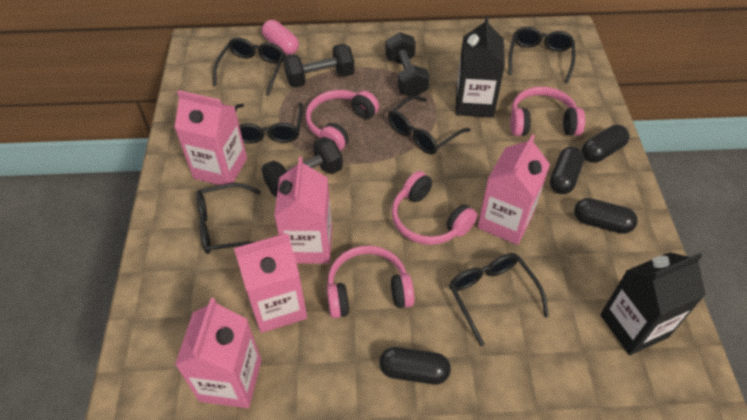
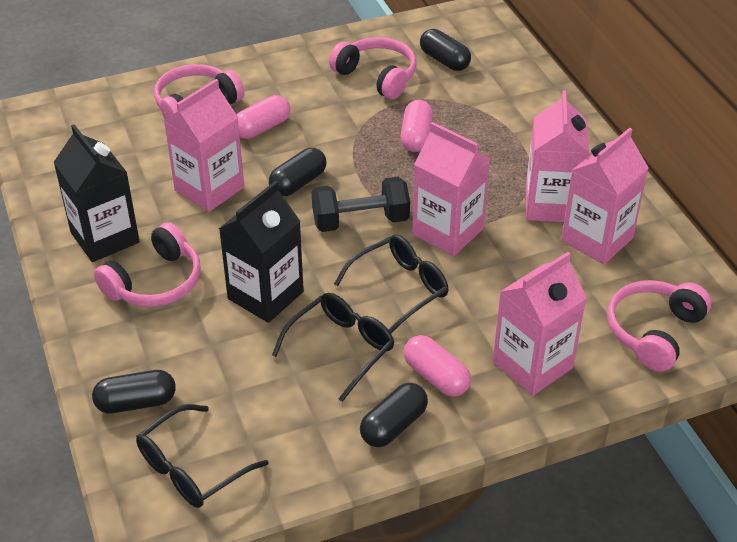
black dumbbell: 3 -> 1
black glasses: 6 -> 3
pink capsule: 1 -> 3

